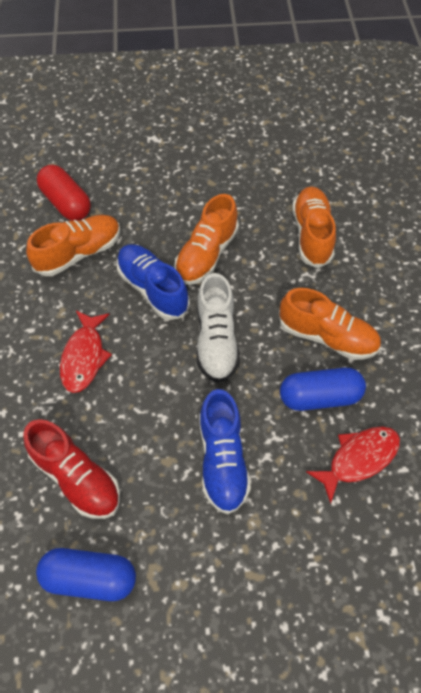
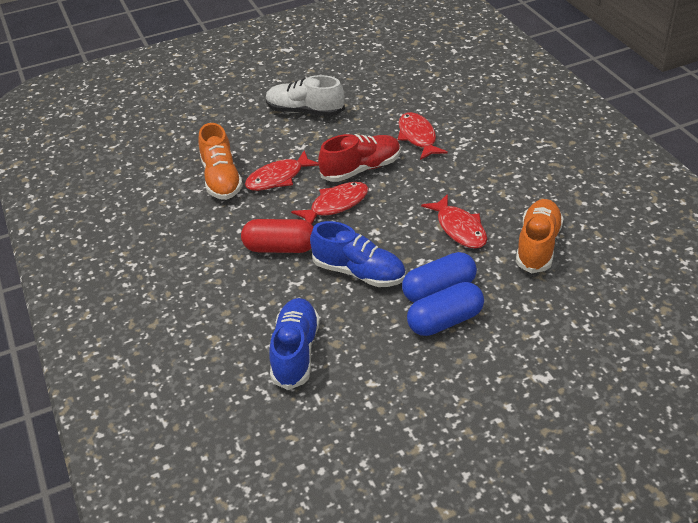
orange shoe: 4 -> 2
red fish: 2 -> 4

